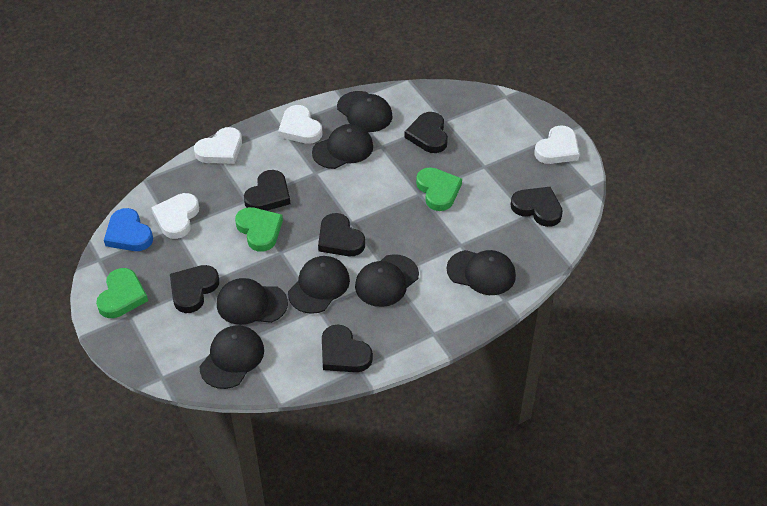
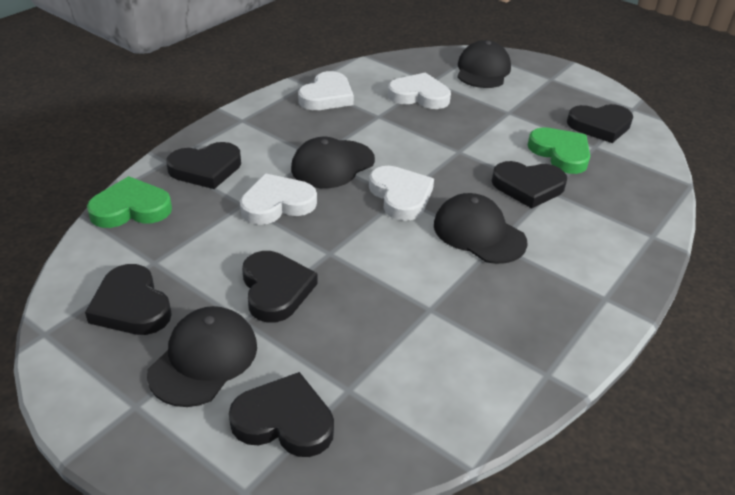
black cap: 7 -> 4
blue heart: 1 -> 0
green heart: 3 -> 2

